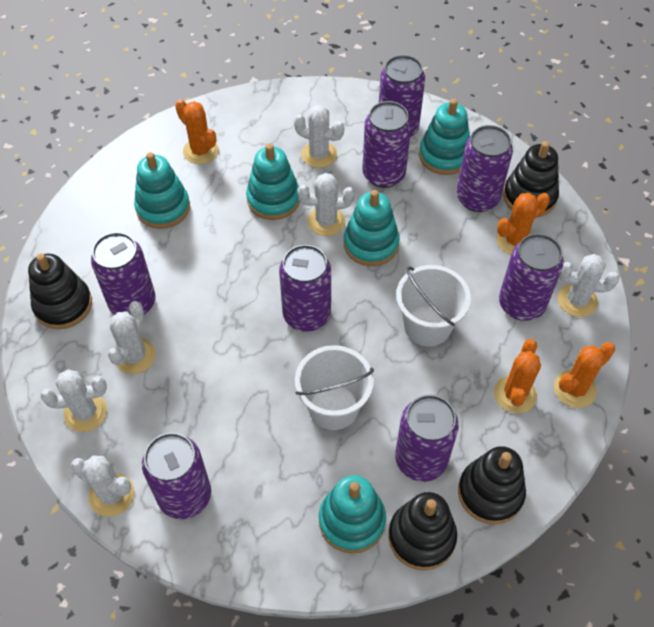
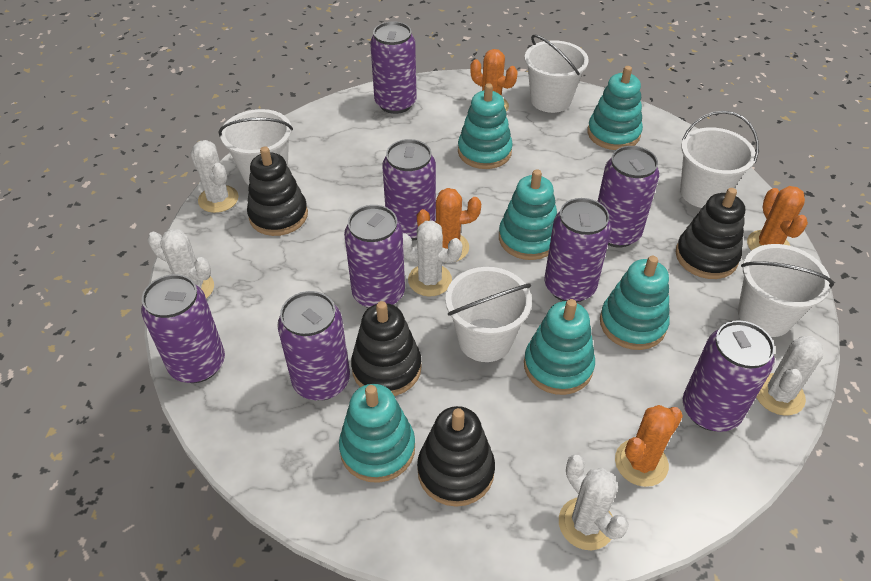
turquoise stacking toy: 5 -> 6
white bucket: 2 -> 5
white cactus: 6 -> 5

